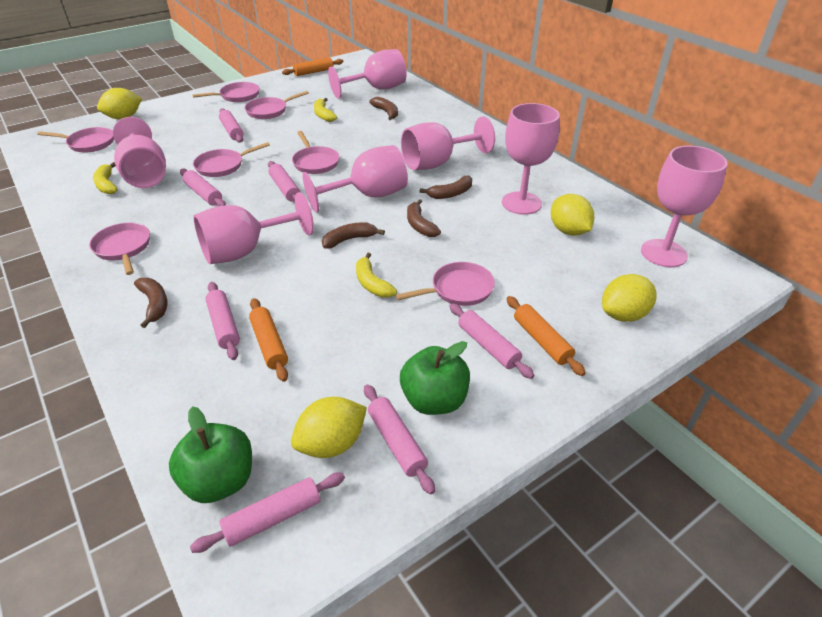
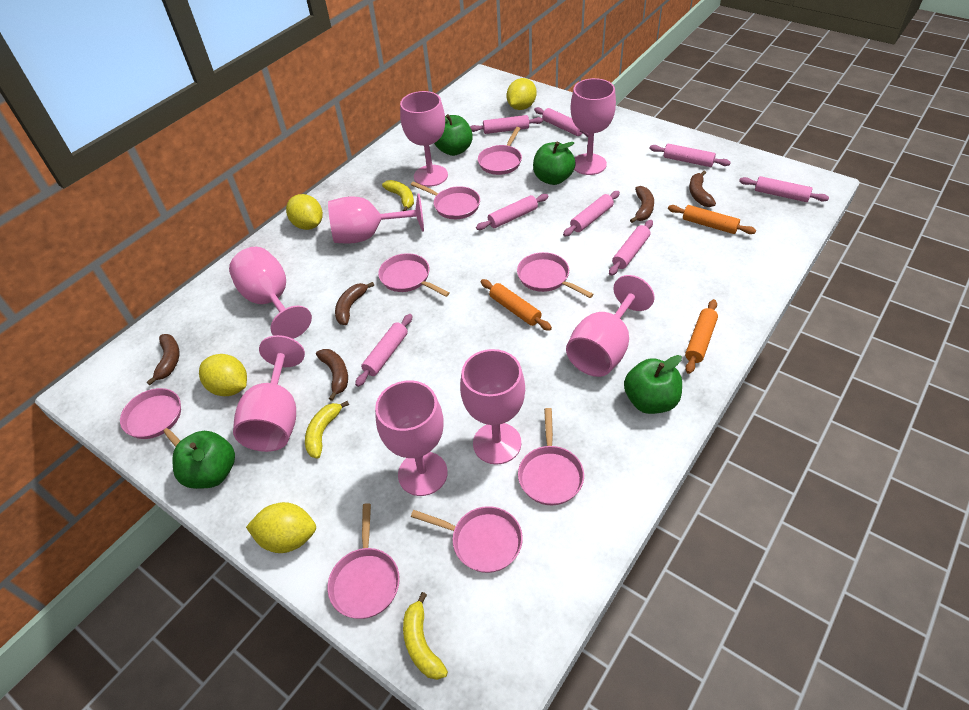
green apple: 2 -> 4
pink goblet: 7 -> 8
pink pan: 7 -> 8
pink rolling pin: 7 -> 8

